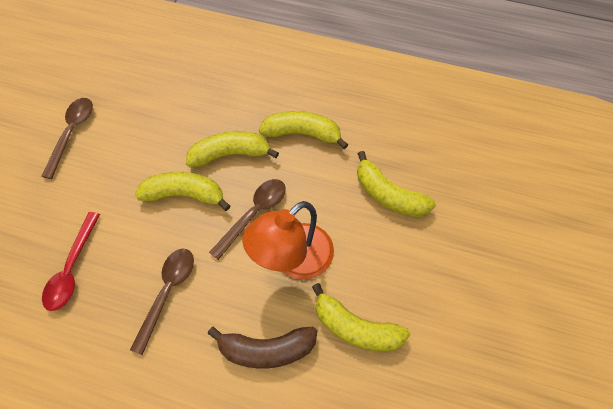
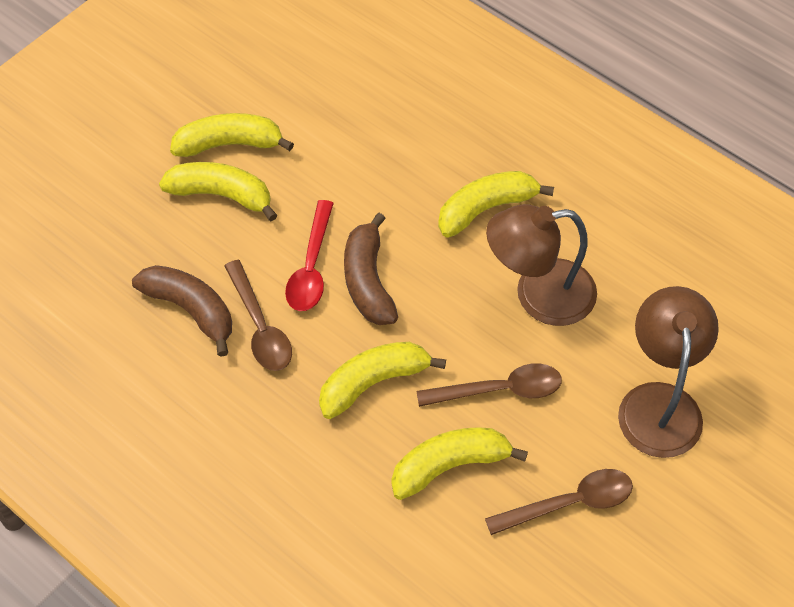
brown banana: 1 -> 2
brown lamp: 0 -> 2
orange lamp: 1 -> 0

